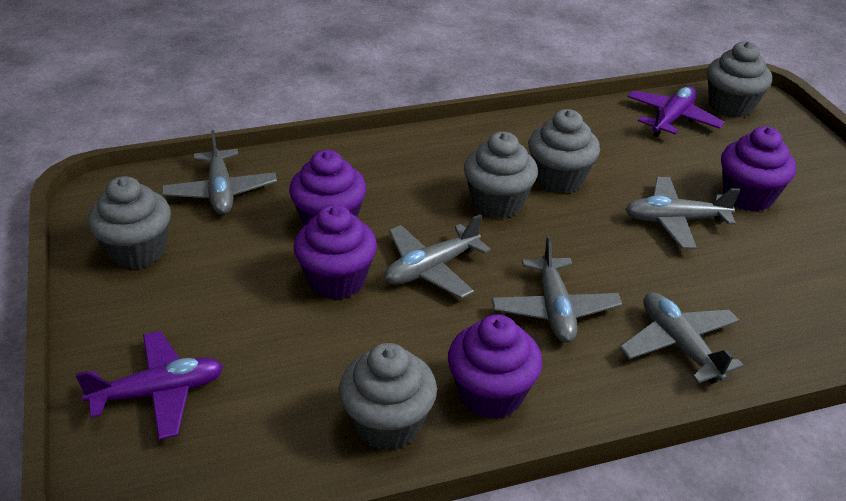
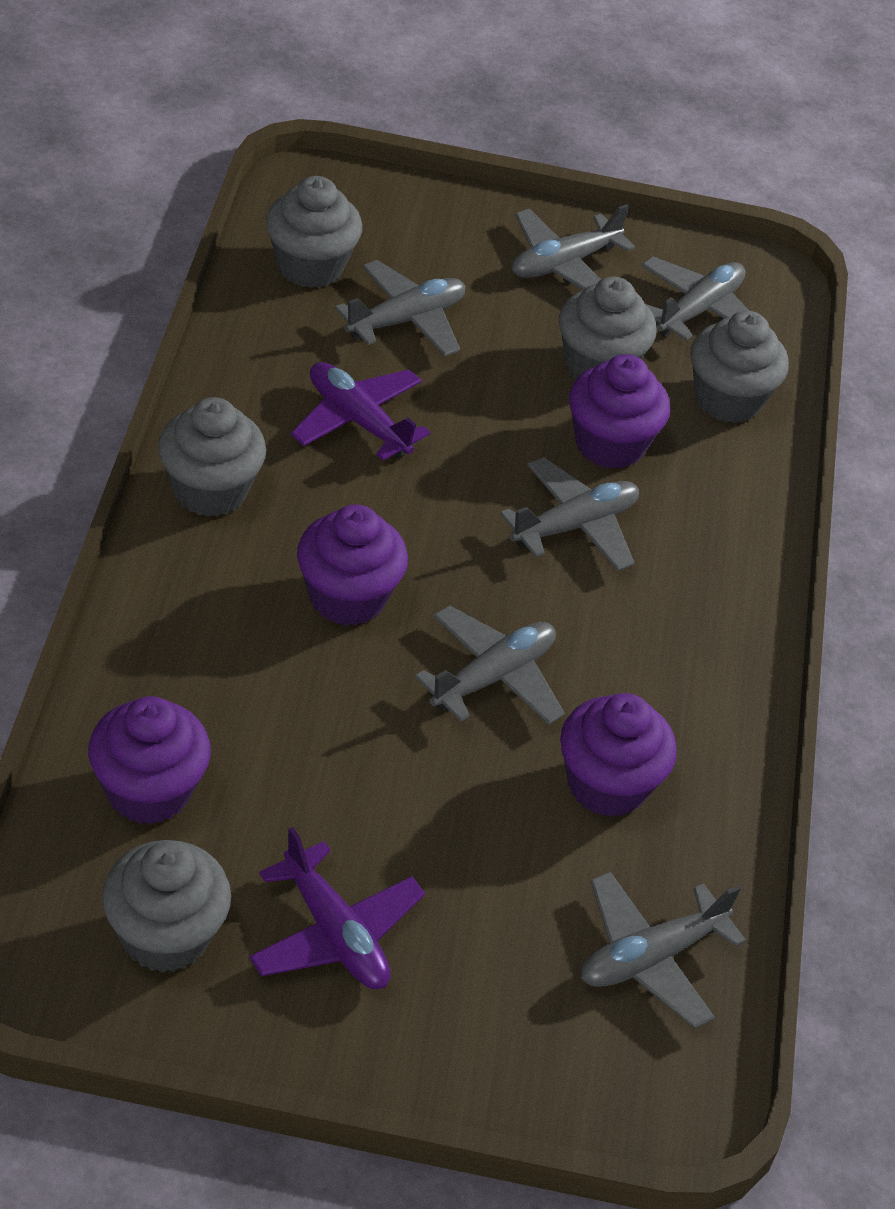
grey plane: 5 -> 6

